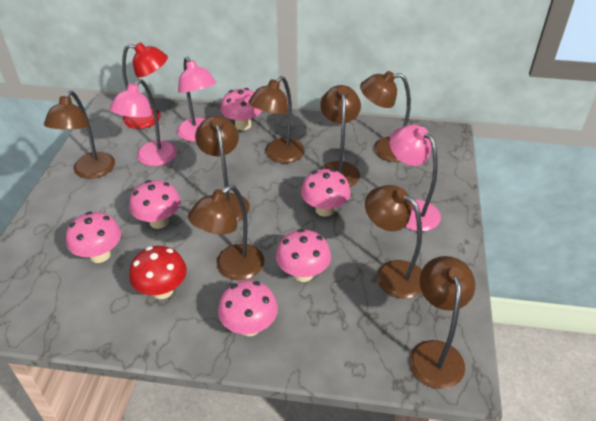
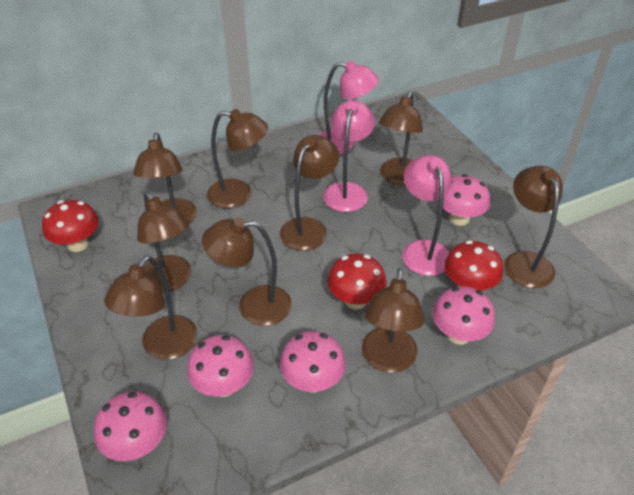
brown lamp: 8 -> 9
pink mushroom: 6 -> 5
red lamp: 1 -> 0
red mushroom: 1 -> 3

